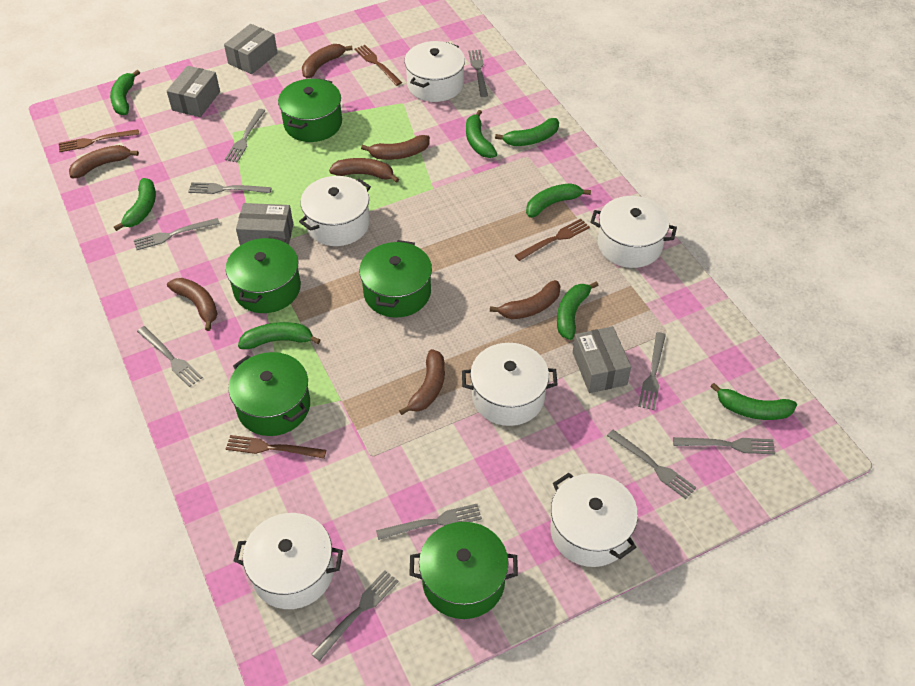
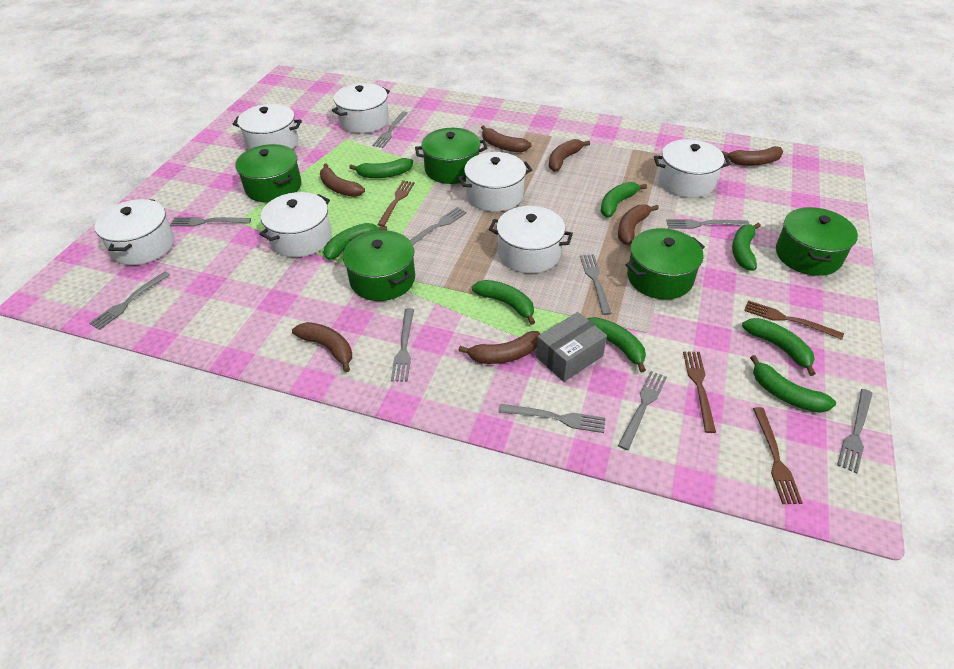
grey box: 4 -> 1
white pot: 6 -> 7

